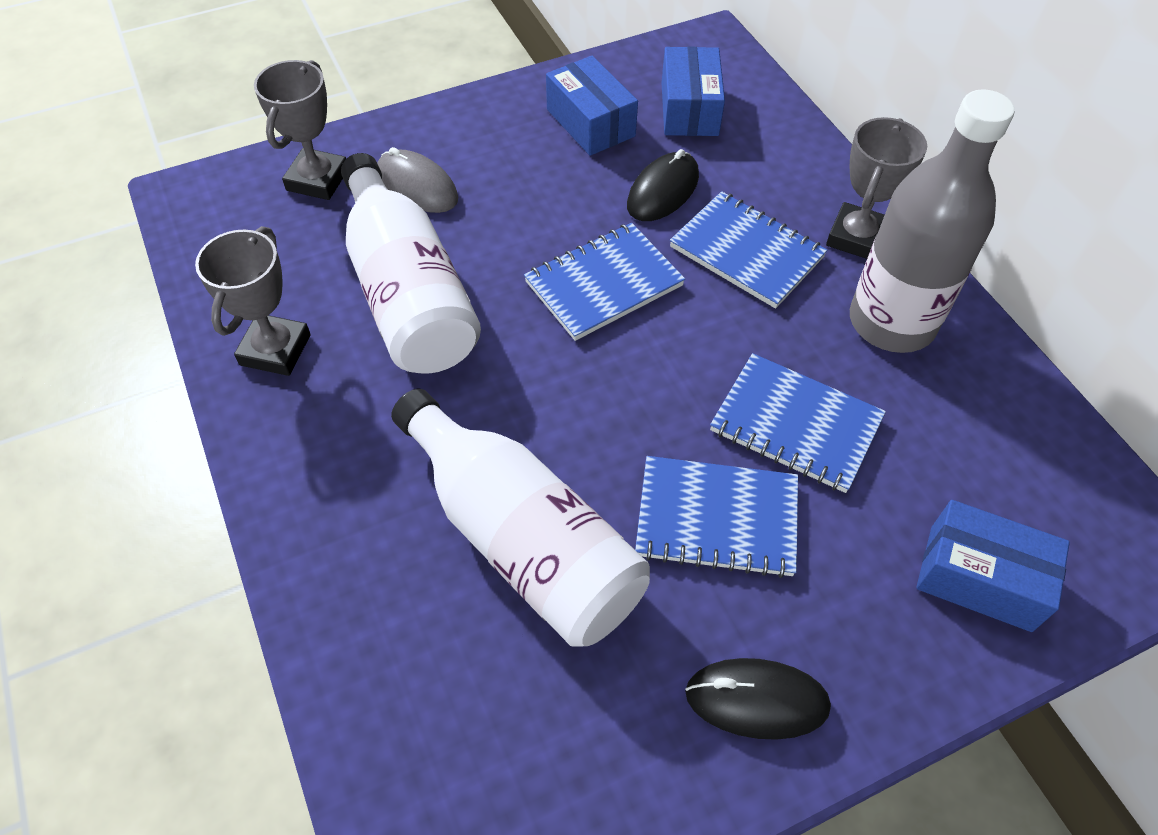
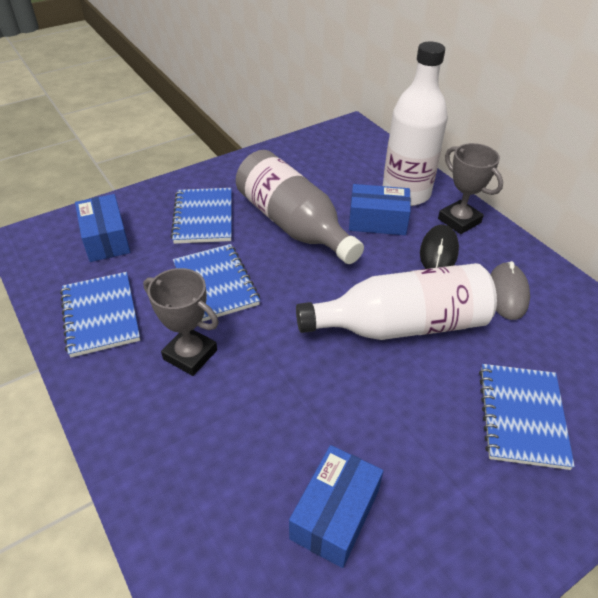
black mouse: 2 -> 1
grey trophy: 3 -> 2

